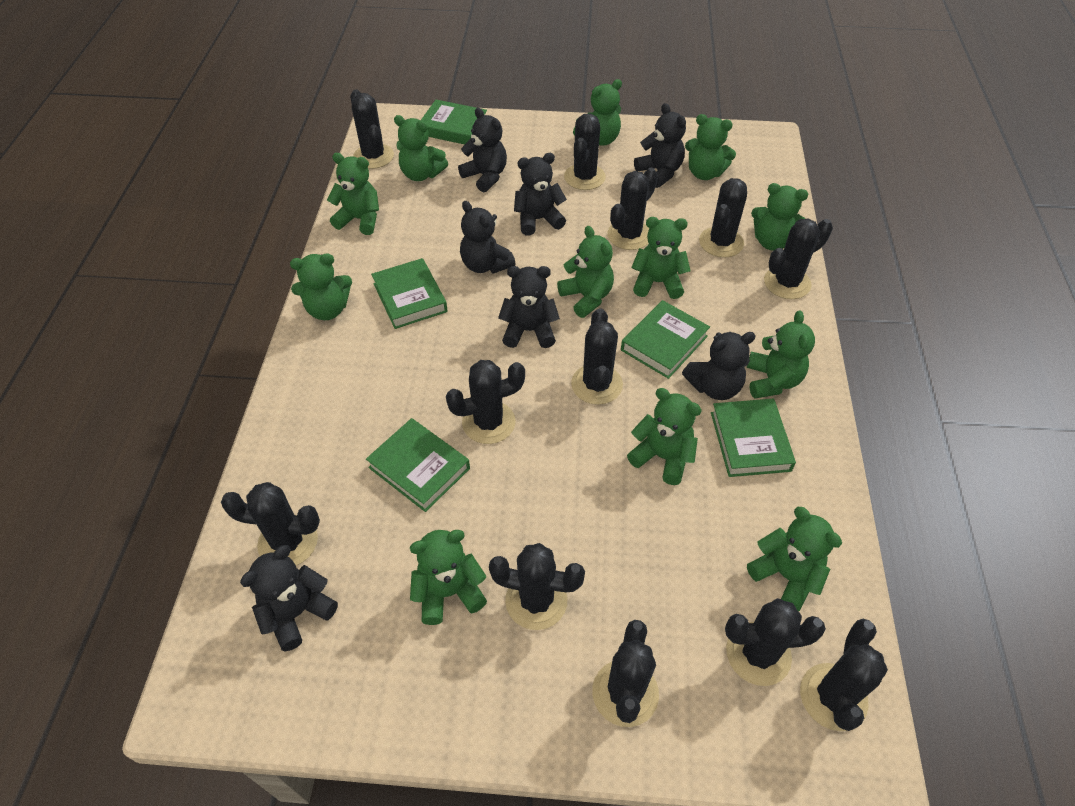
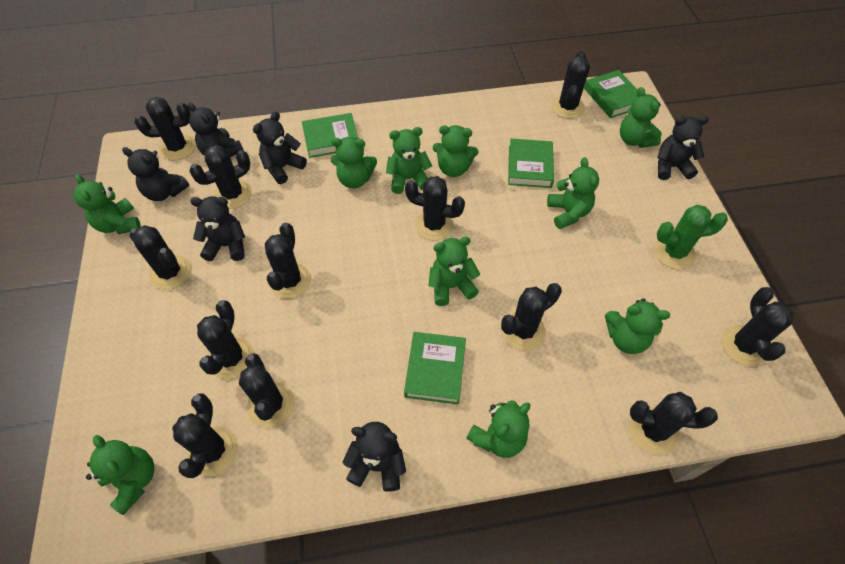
black teddy bear: 7 -> 6
green book: 5 -> 4
green cactus: 0 -> 1
green teddy bear: 12 -> 10

